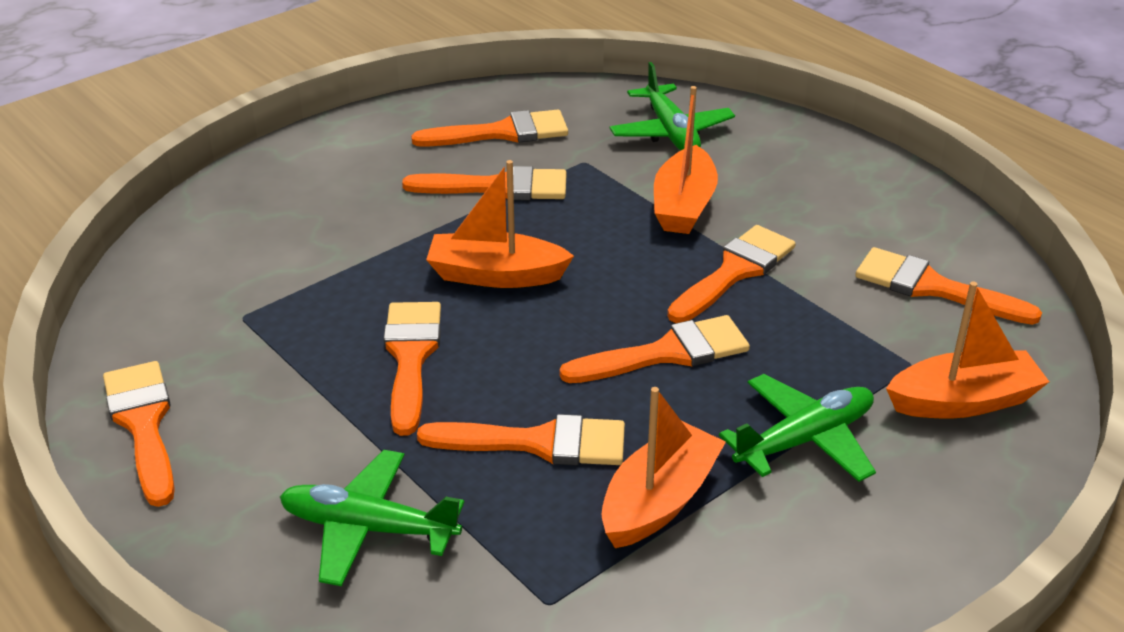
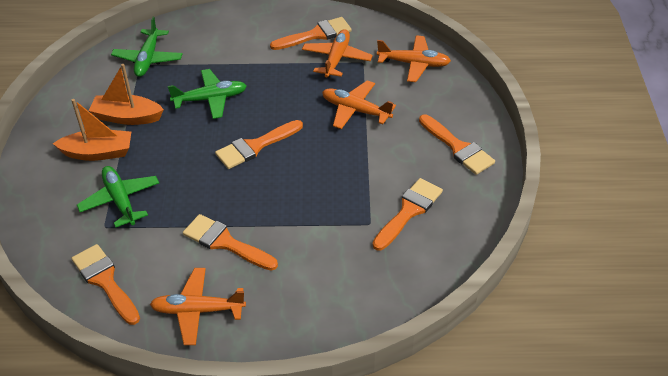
orange boat: 4 -> 2
orange brush: 8 -> 6
orange plane: 0 -> 4

